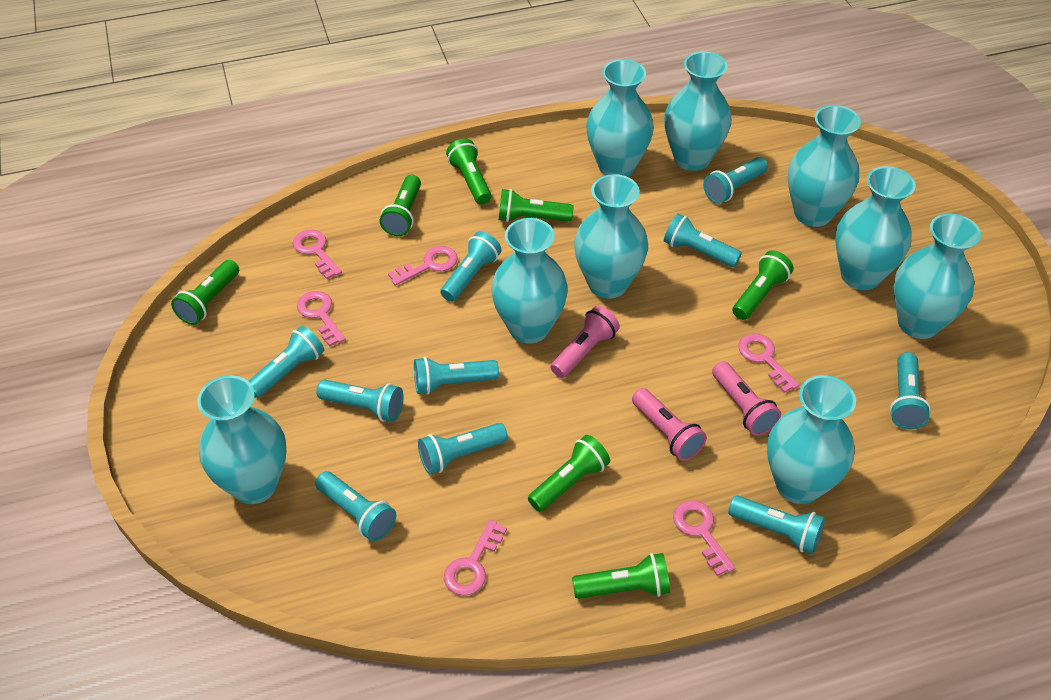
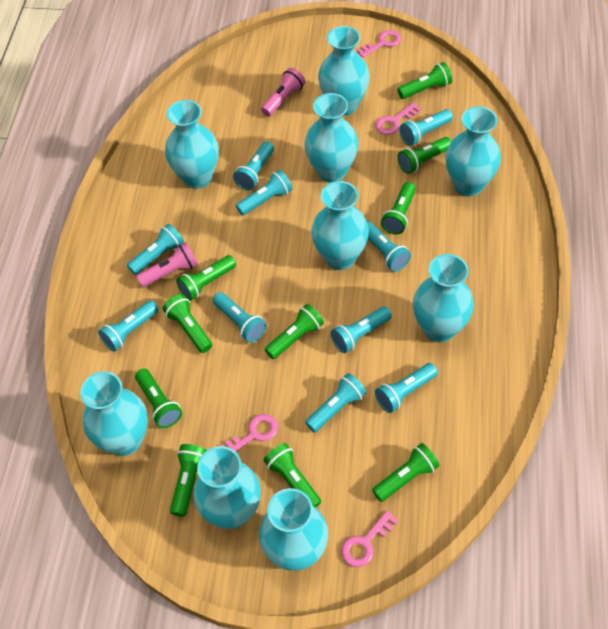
green flashlight: 7 -> 10
pink flashlight: 3 -> 2
pink key: 6 -> 4

